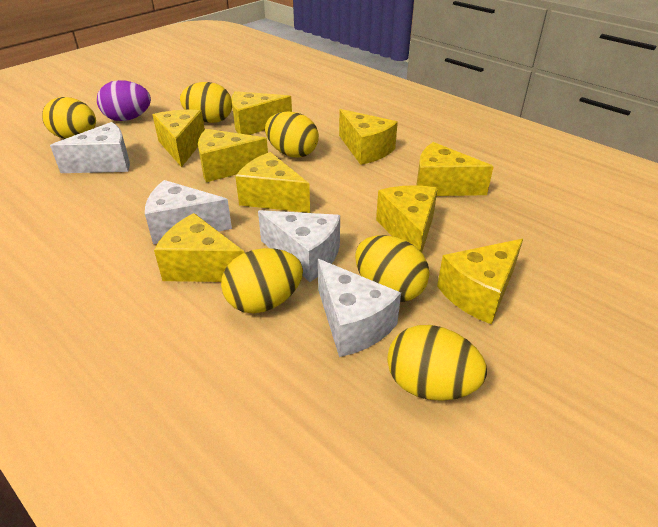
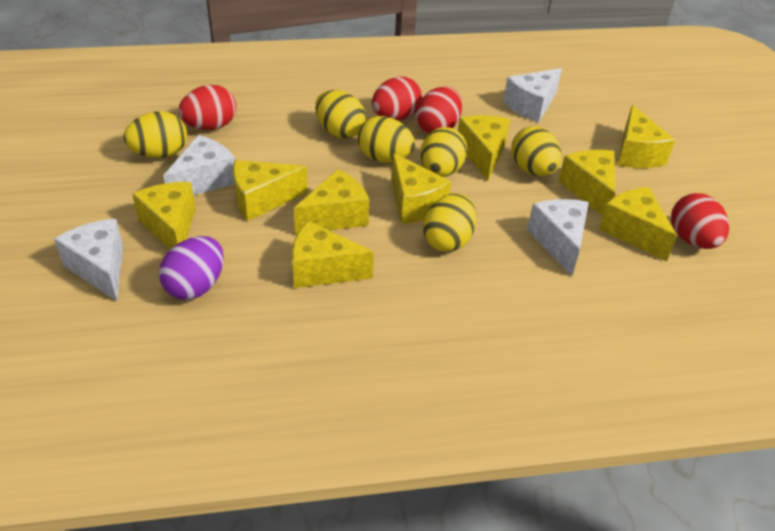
red egg: 0 -> 4

